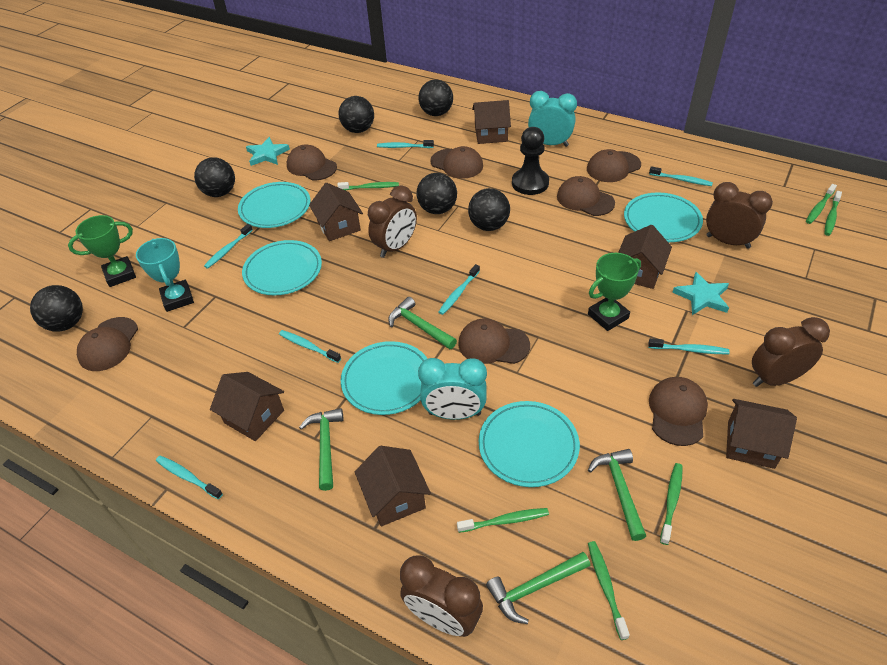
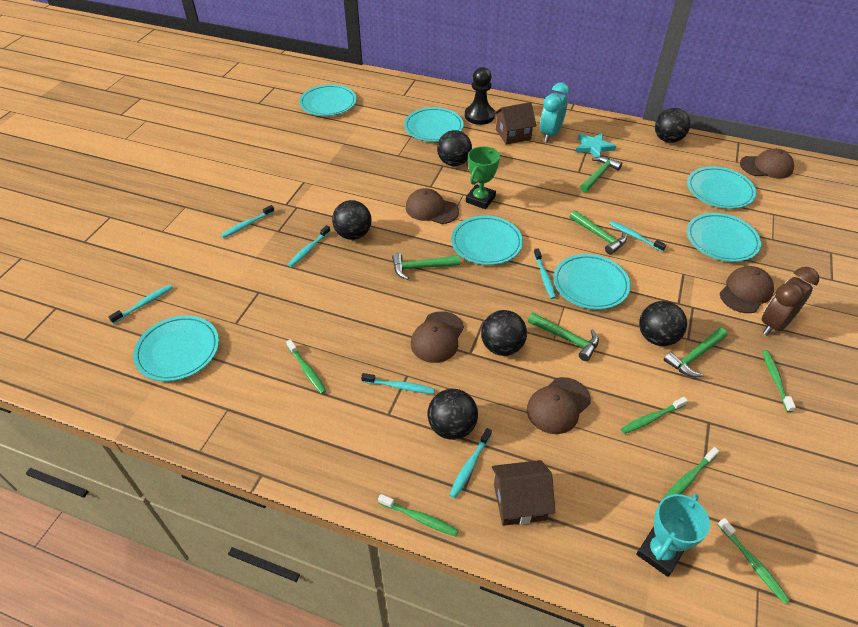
brown cap: 7 -> 5
brown clock: 4 -> 1
brown house: 6 -> 2
green hammer: 4 -> 5
green trophy: 2 -> 1
turquoise clock: 2 -> 1
turquoise plate: 5 -> 7
turquoise star: 2 -> 1

